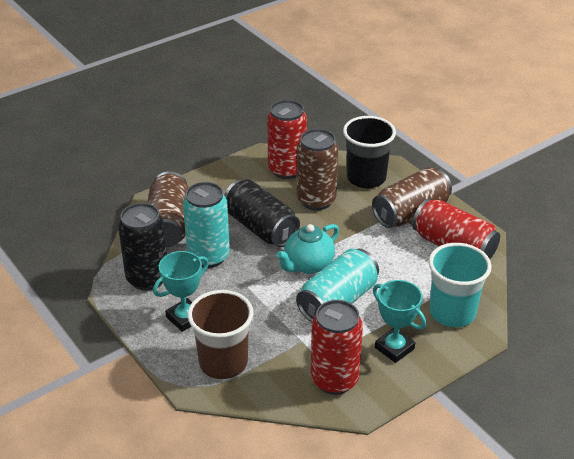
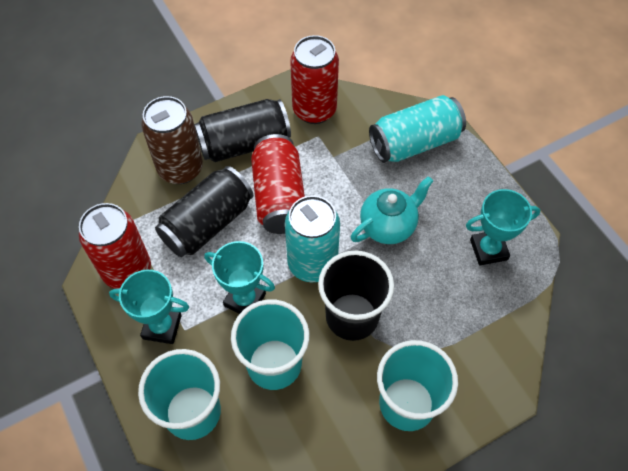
brown can: 3 -> 1
brown cup: 1 -> 0
turquoise cup: 1 -> 3
turquoise trophy: 2 -> 3

